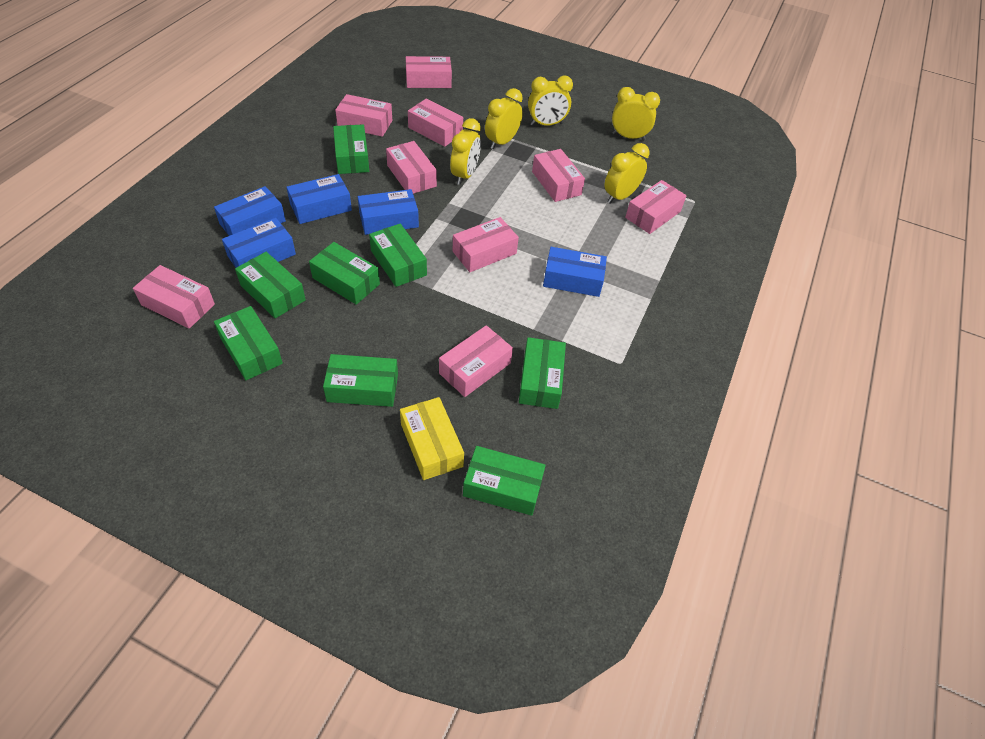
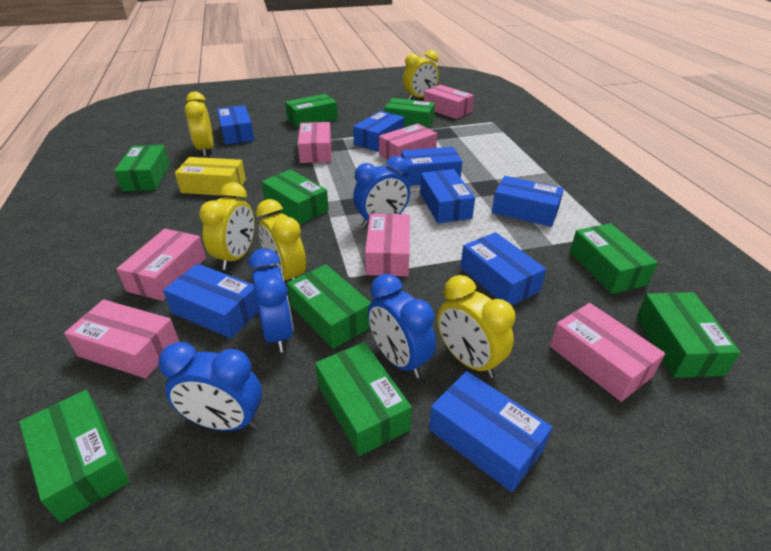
blue box: 5 -> 8
blue clock: 0 -> 4
green box: 8 -> 9
pink box: 9 -> 7

